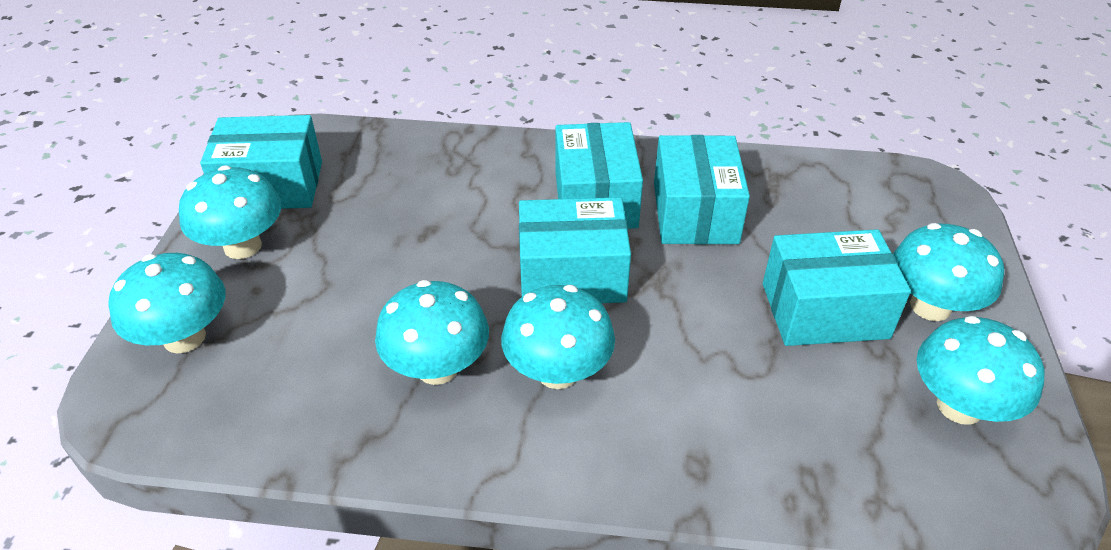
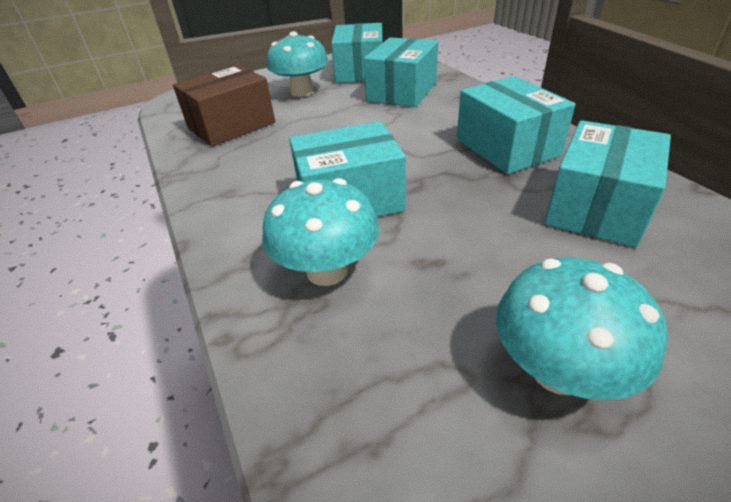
brown box: 0 -> 1
turquoise mushroom: 6 -> 3

